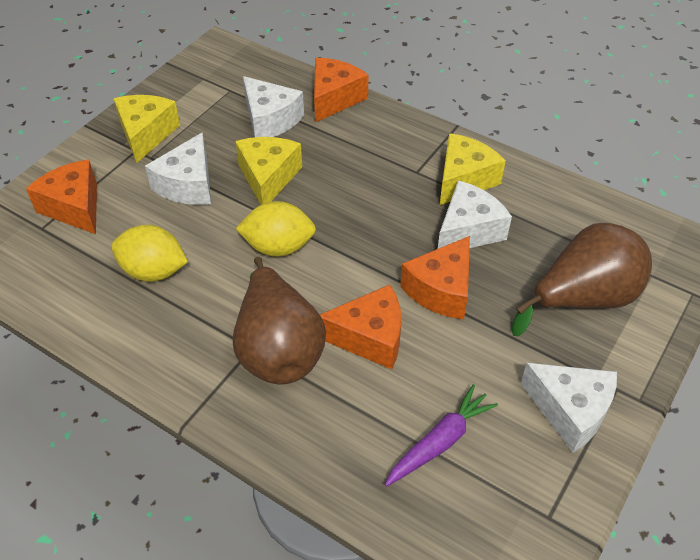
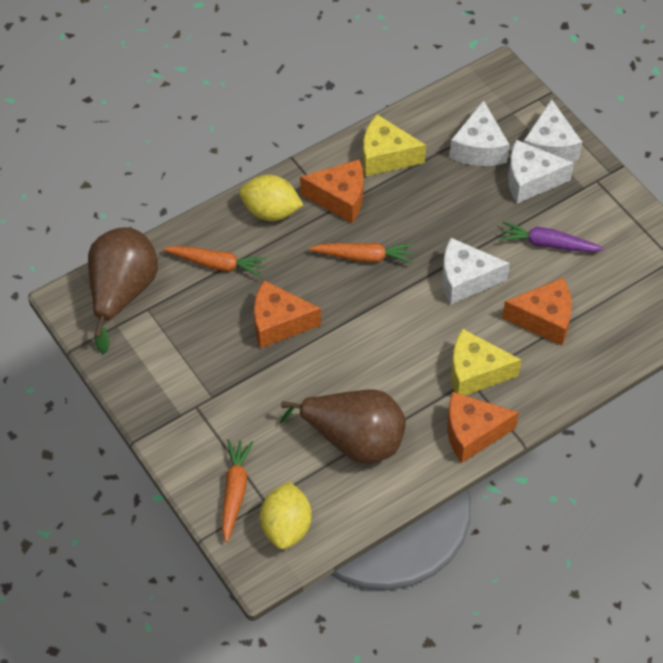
orange carrot: 0 -> 3
yellow cheese: 3 -> 2

